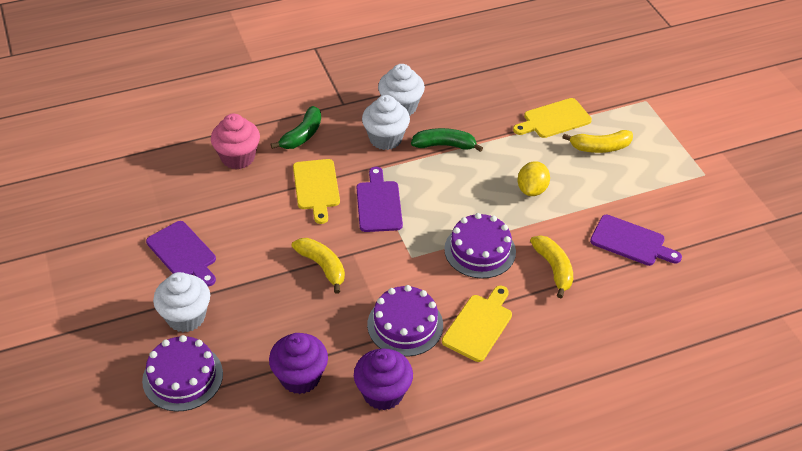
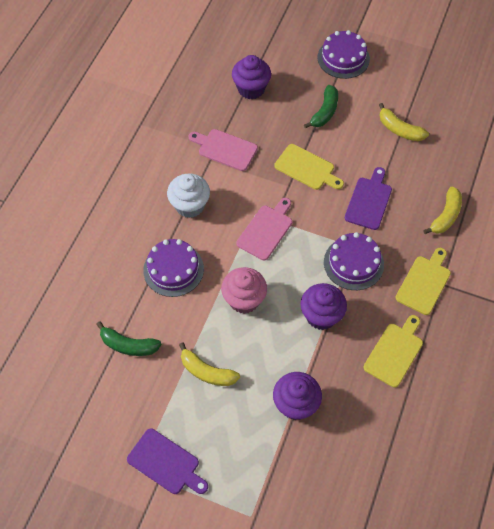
pink cutting board: 0 -> 2
purple cupcake: 2 -> 3
purple cutting board: 3 -> 2
white cupcake: 3 -> 1
yellow lemon: 1 -> 0

